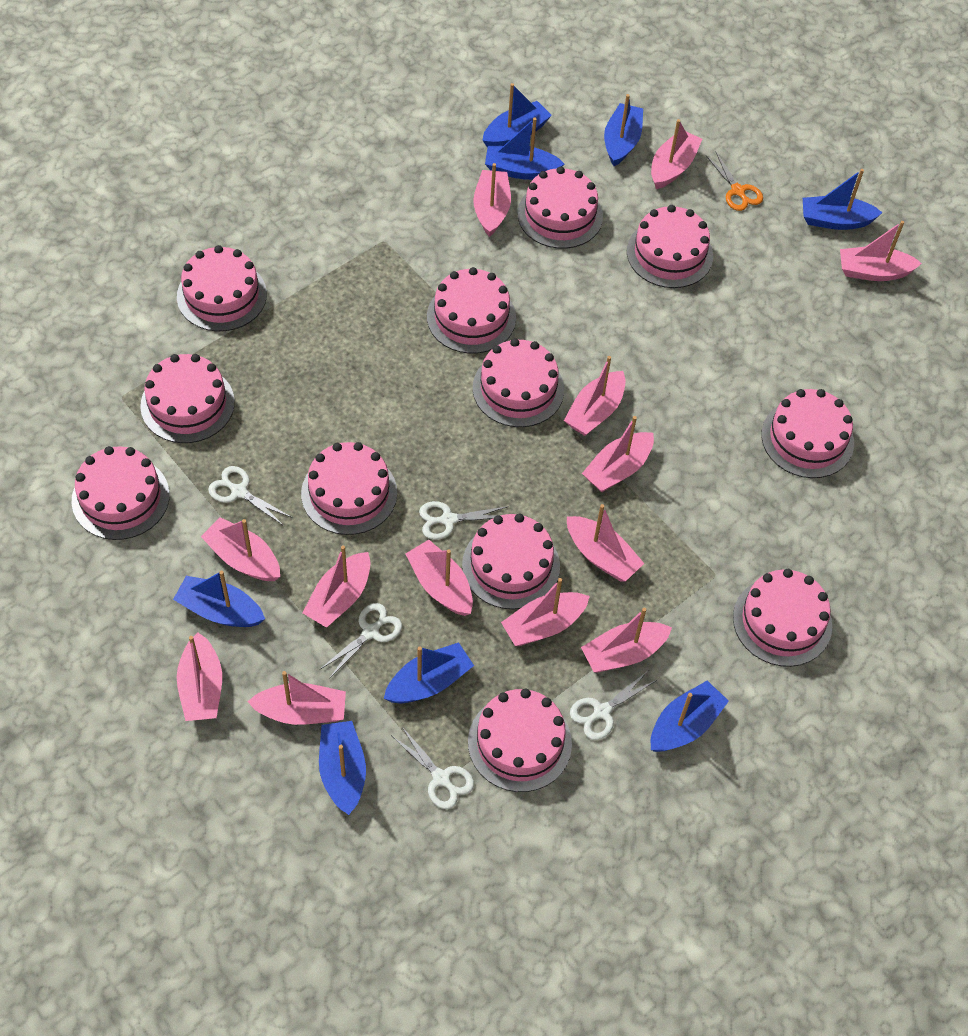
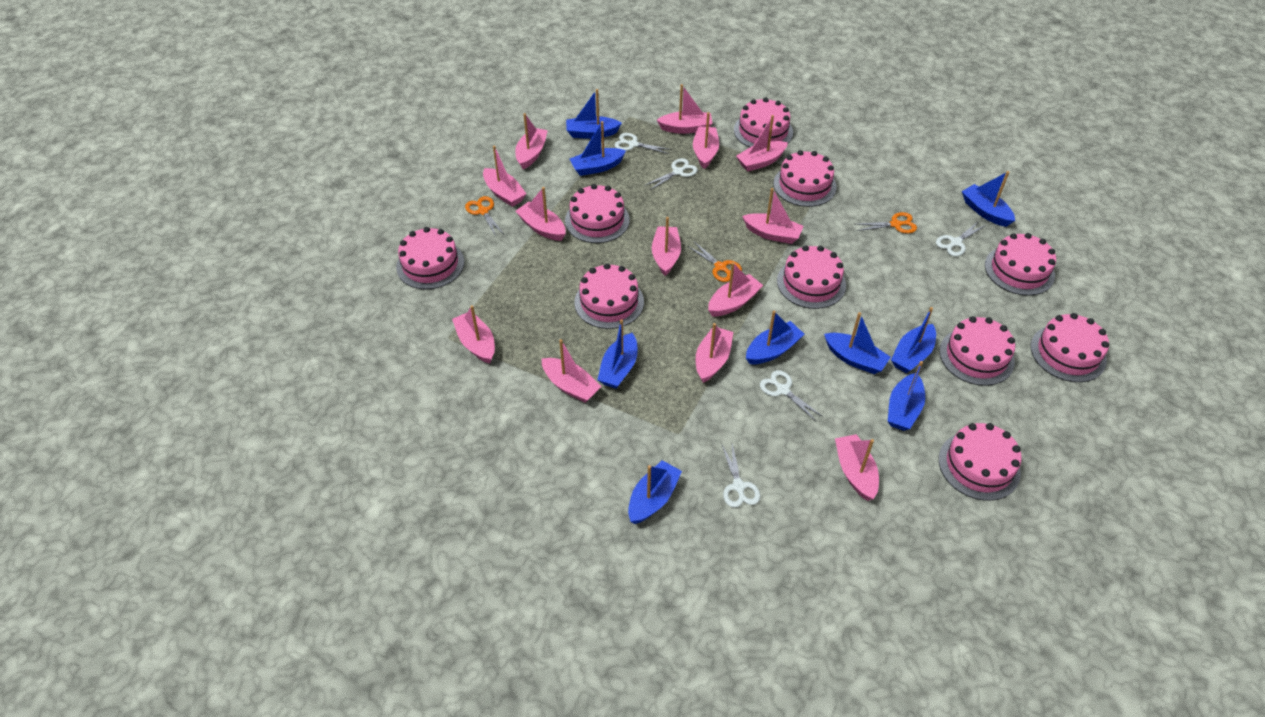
blue boat: 8 -> 9
orange scissors: 1 -> 3
pink cake: 12 -> 10

